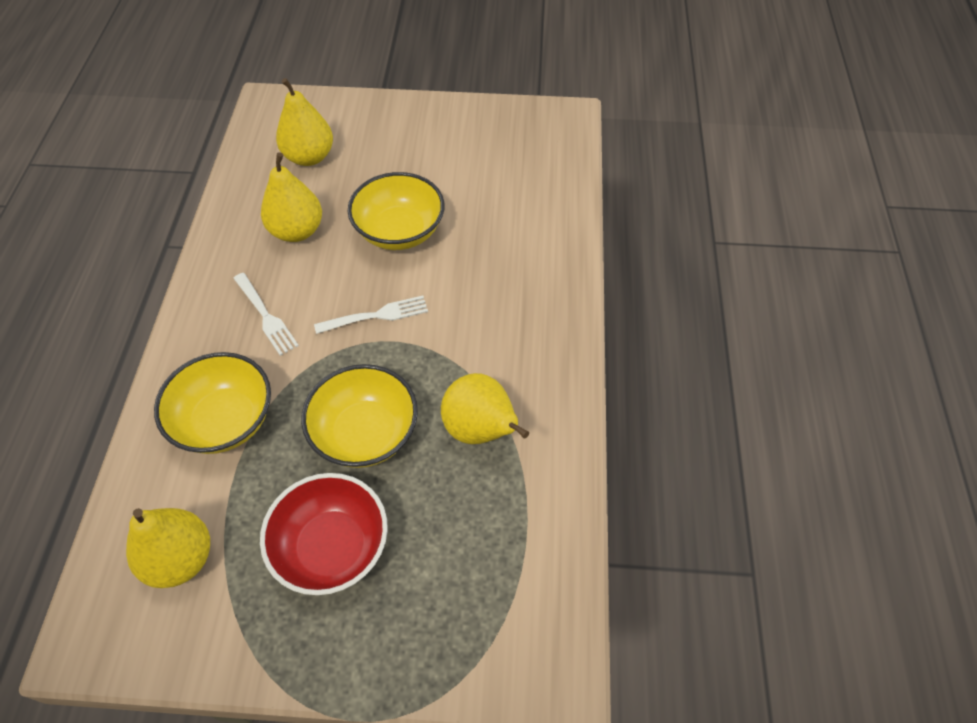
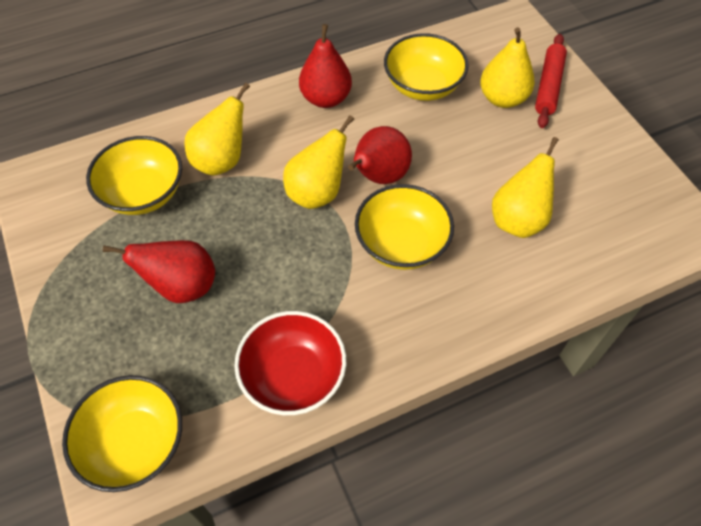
red pear: 0 -> 3
red rolling pin: 0 -> 1
white fork: 2 -> 0
yellow bowl: 3 -> 4

